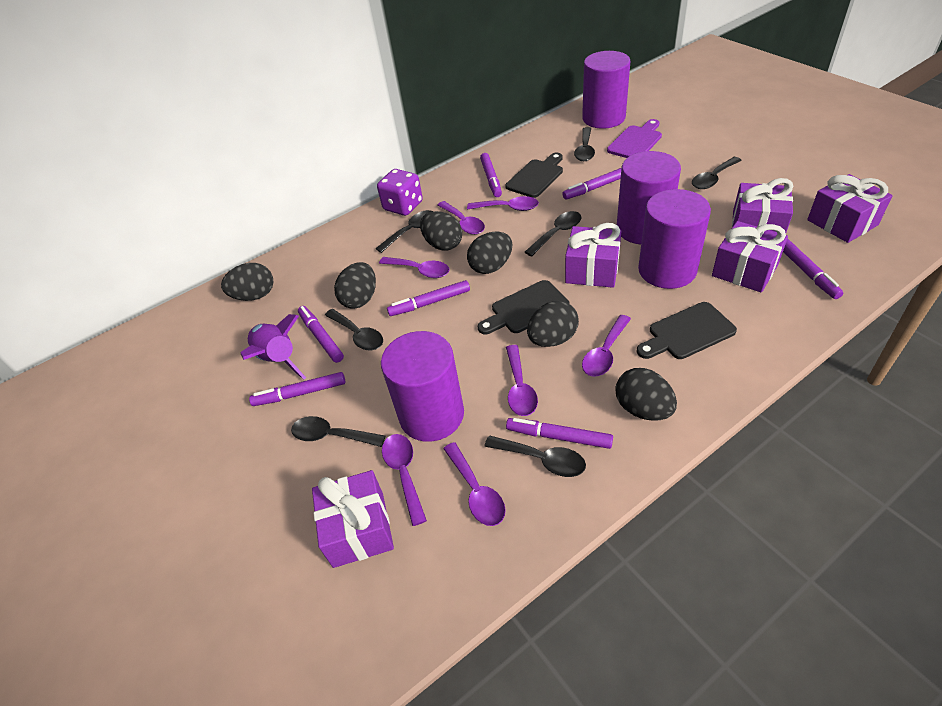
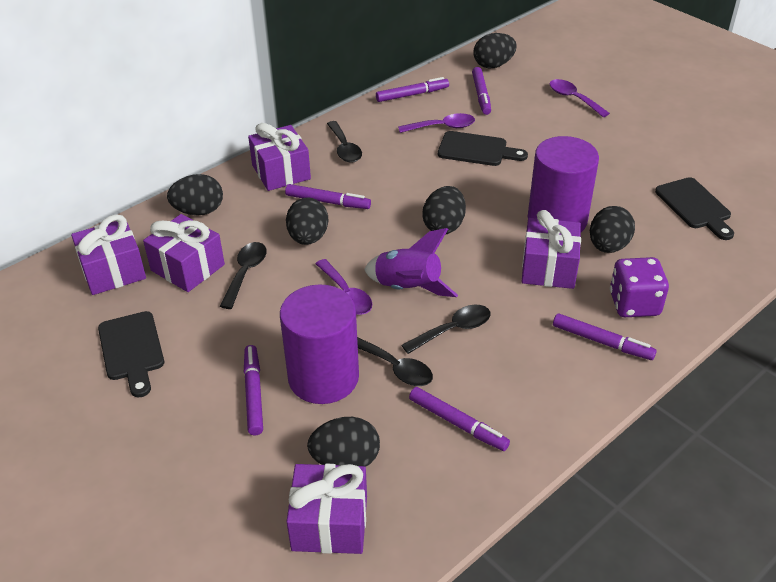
black spoon: 7 -> 4
purple cutting board: 1 -> 0
purple cylinder: 4 -> 2
purple marker: 7 -> 6
purple spoon: 7 -> 3

